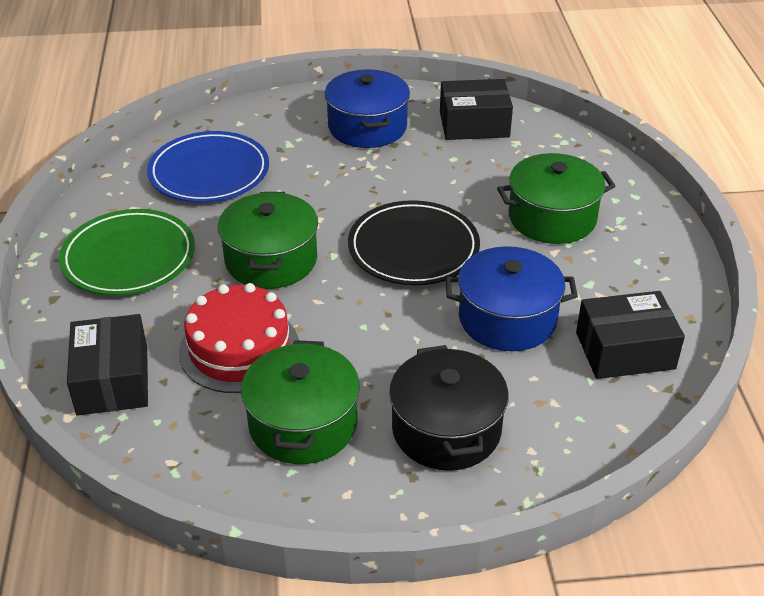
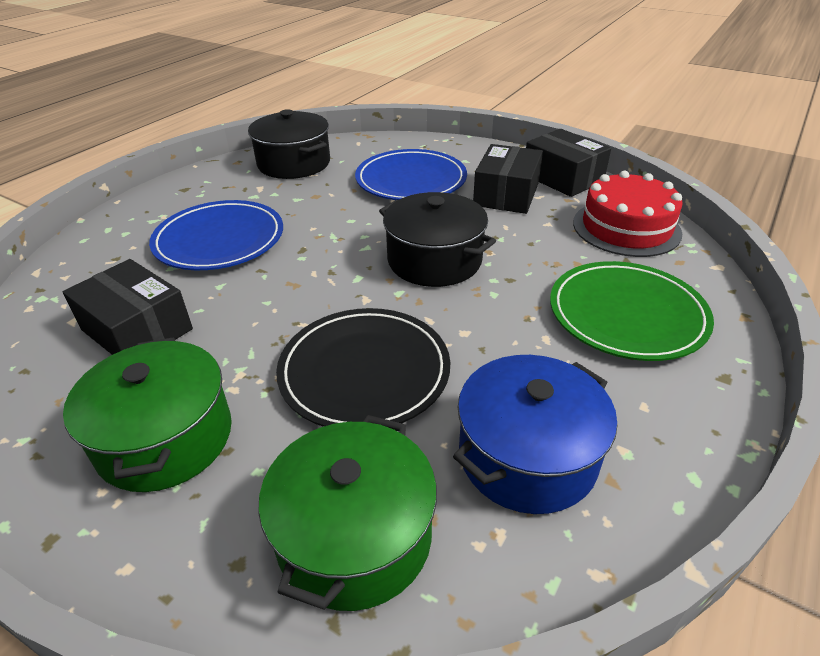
black pot: 1 -> 2
blue plate: 1 -> 2
blue pot: 2 -> 1
green pot: 3 -> 2

